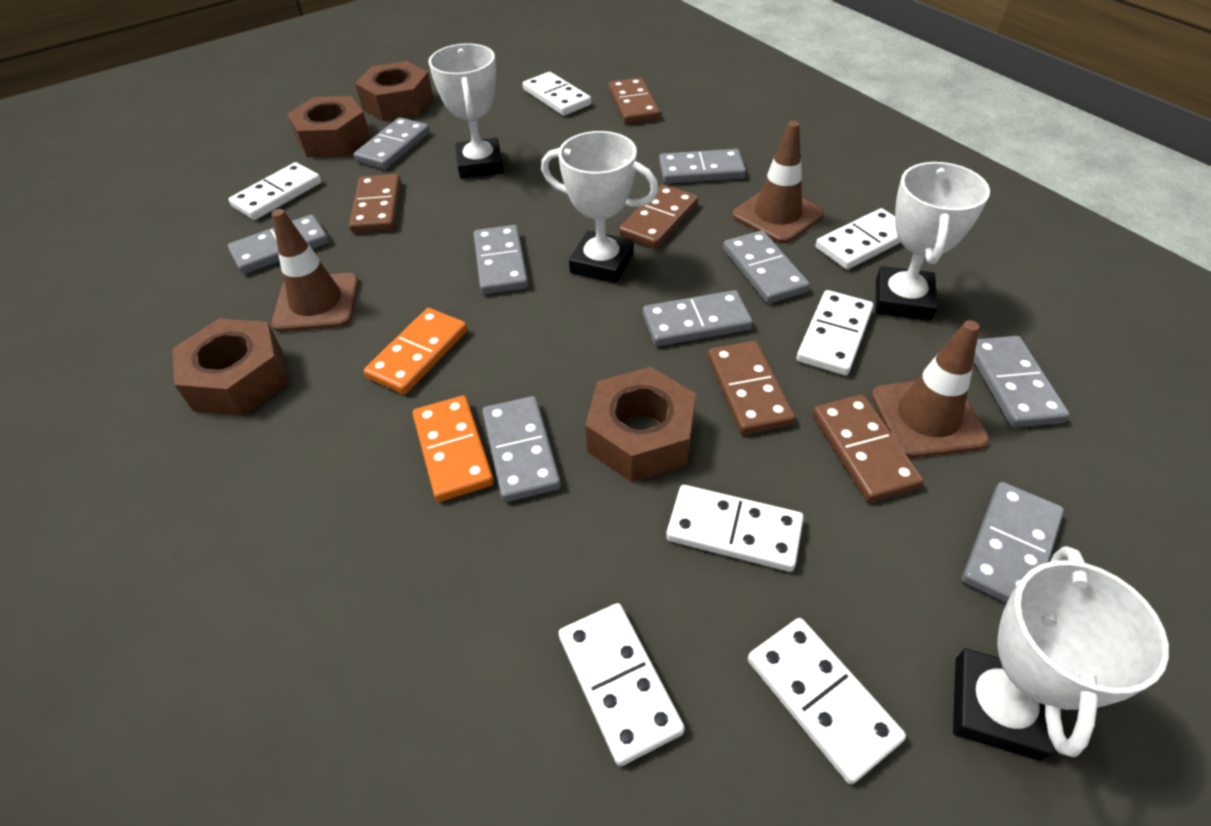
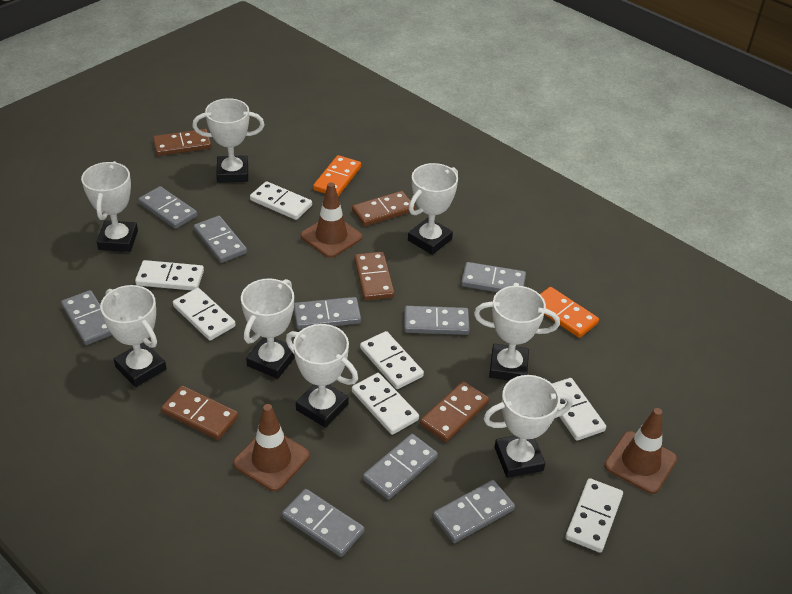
brown nut: 4 -> 0
white trophy: 4 -> 8

